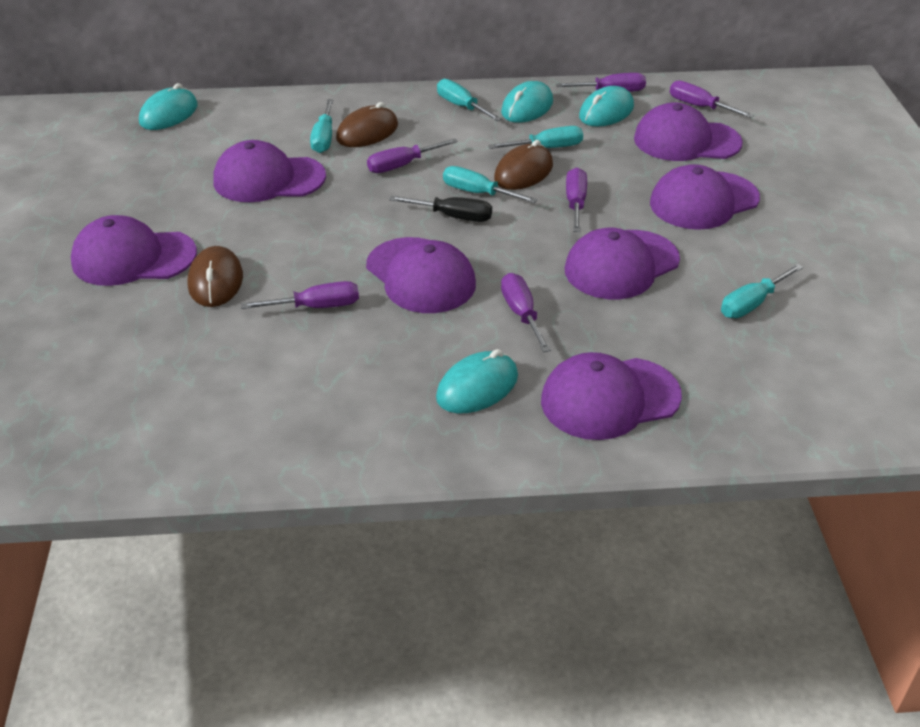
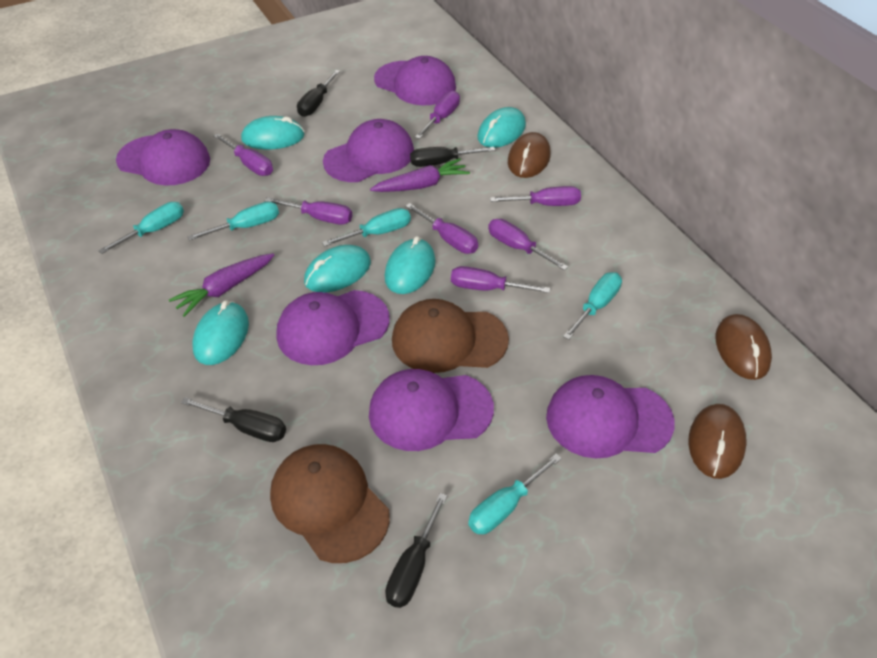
black screwdriver: 1 -> 4
brown cap: 0 -> 2
purple cap: 7 -> 6
purple carrot: 0 -> 2
purple screwdriver: 6 -> 7
turquoise mouse: 4 -> 5

